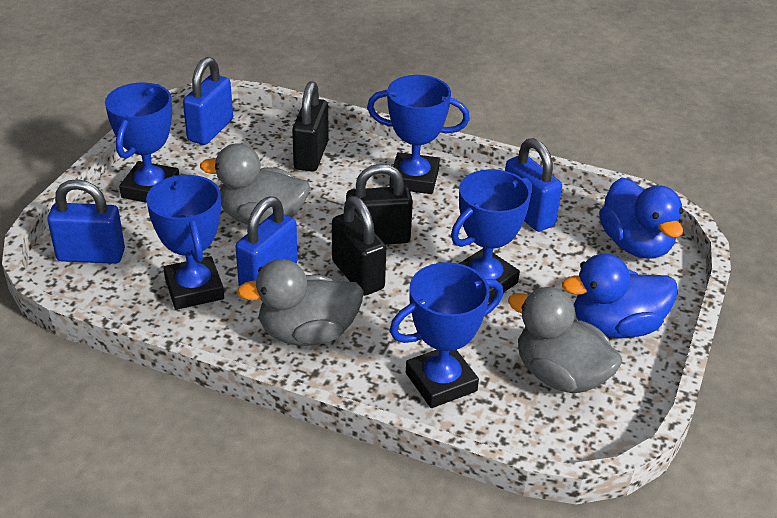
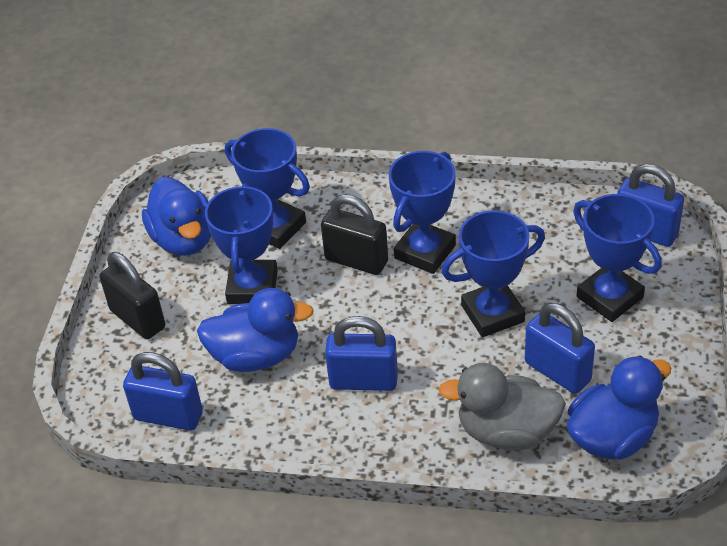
black padlock: 3 -> 2
blue duck: 2 -> 3
grey duck: 3 -> 1

